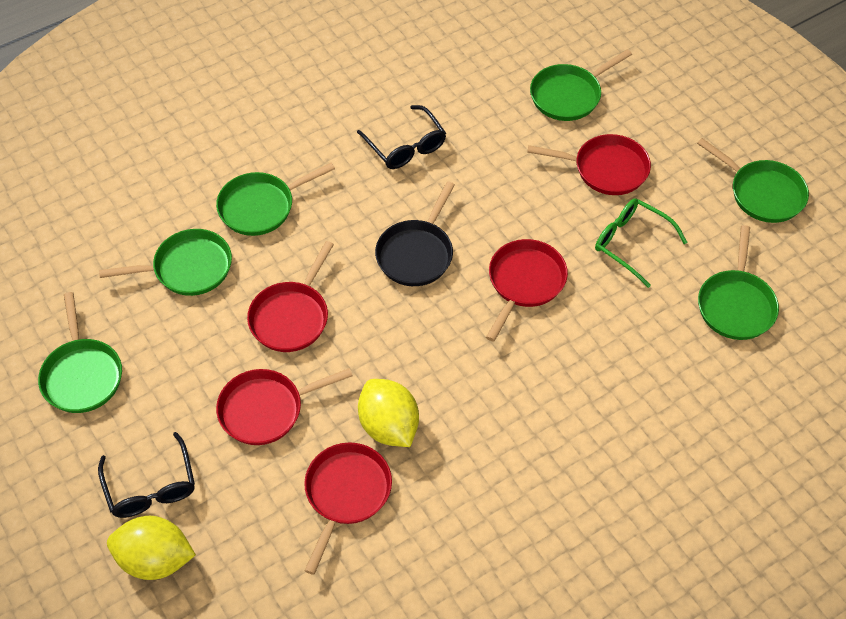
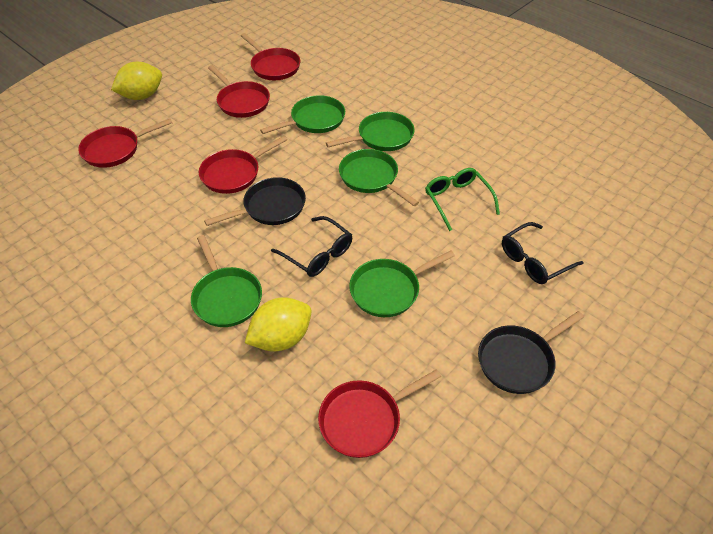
black pan: 1 -> 2
green pan: 6 -> 5

